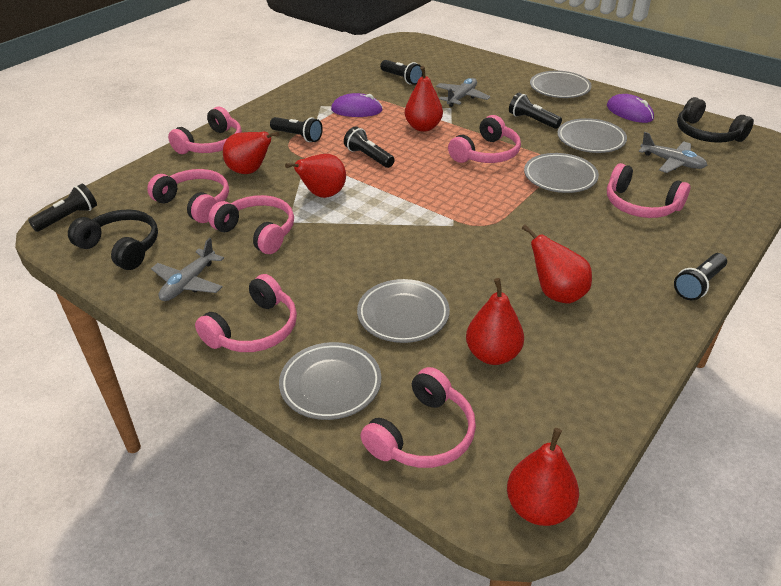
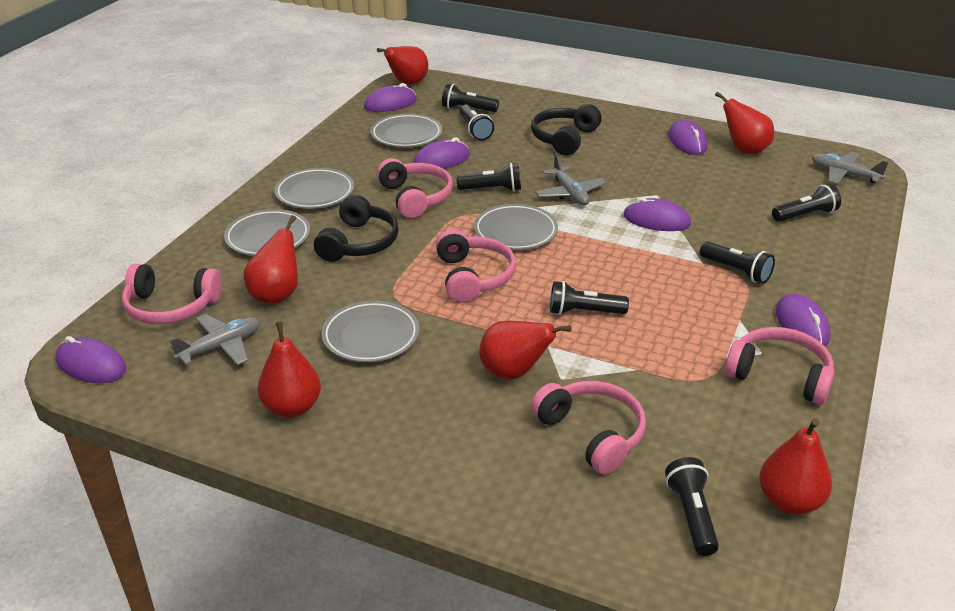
black flashlight: 6 -> 7
pink headphones: 7 -> 5
purple mouse: 2 -> 6

